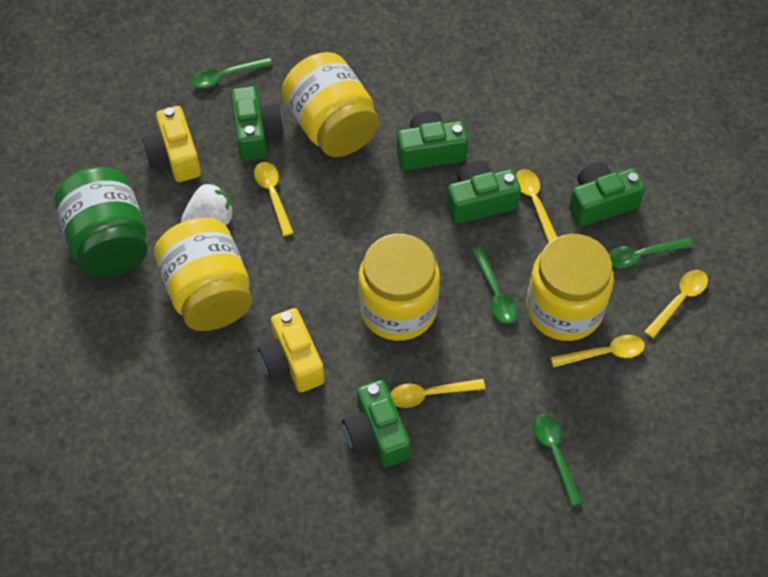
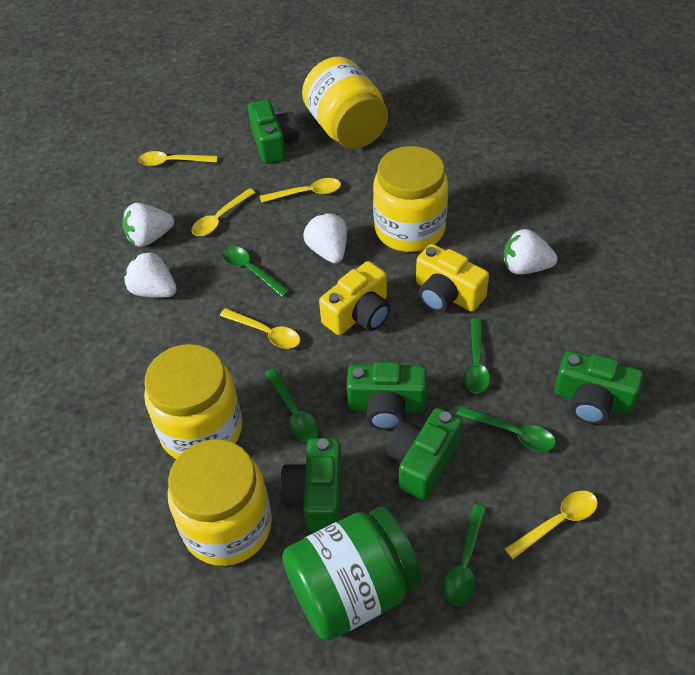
green spoon: 4 -> 5
white strawberry: 1 -> 4

